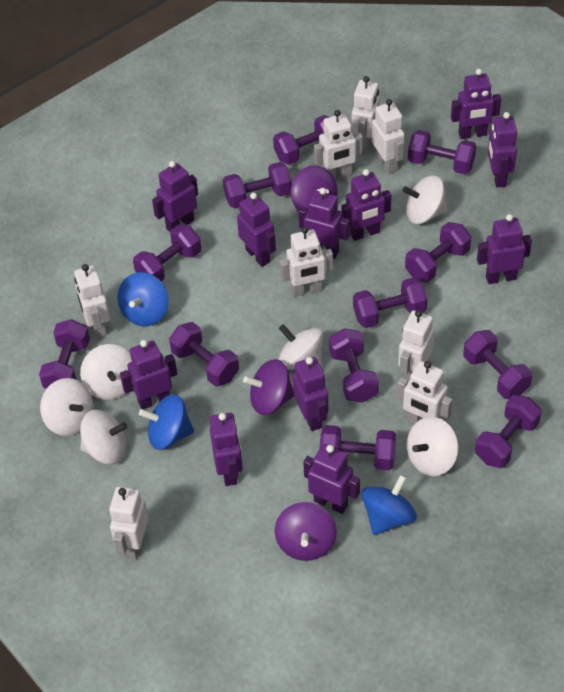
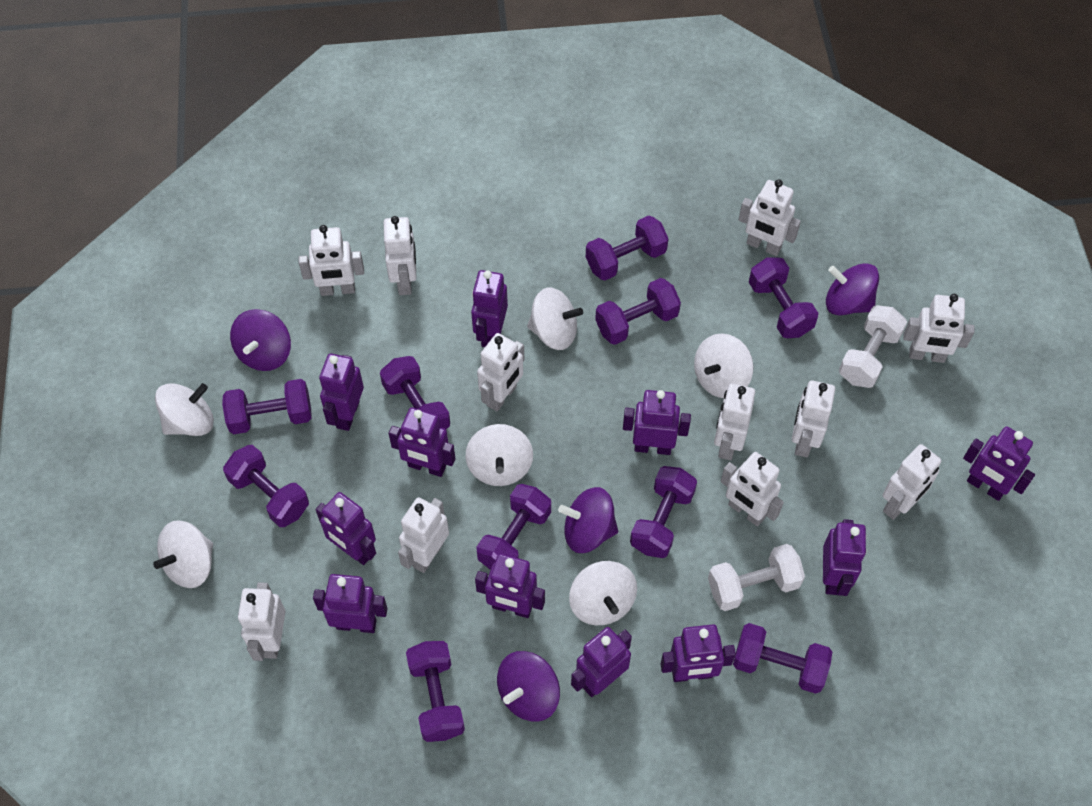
blue spinning top: 3 -> 0
purple dumbbell: 12 -> 10
purple spinning top: 3 -> 4
white dumbbell: 0 -> 2
white robot: 8 -> 11

